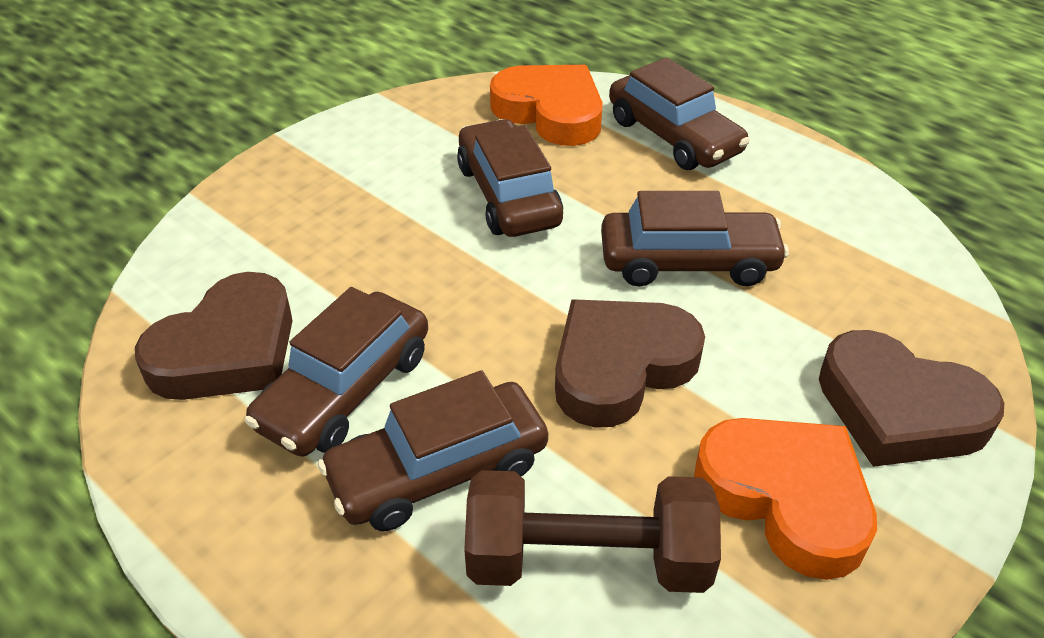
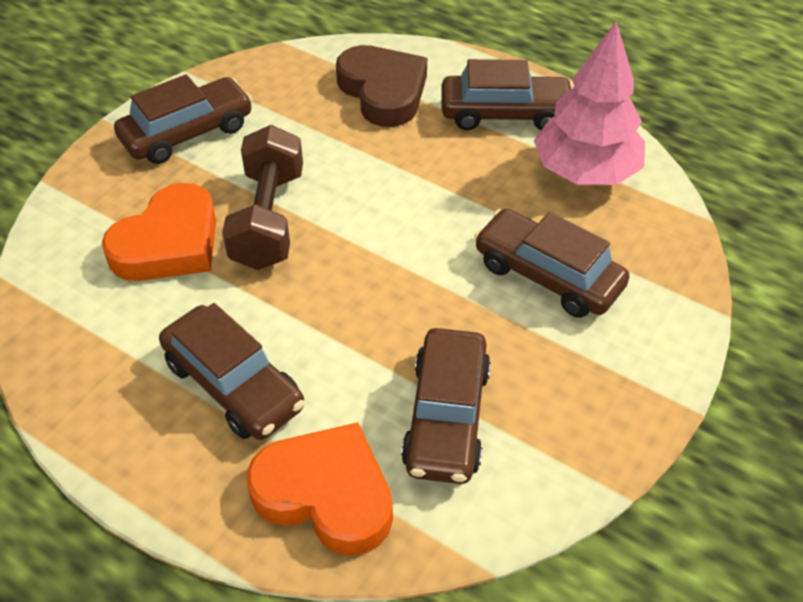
brown heart: 3 -> 1
pink tree: 0 -> 1

